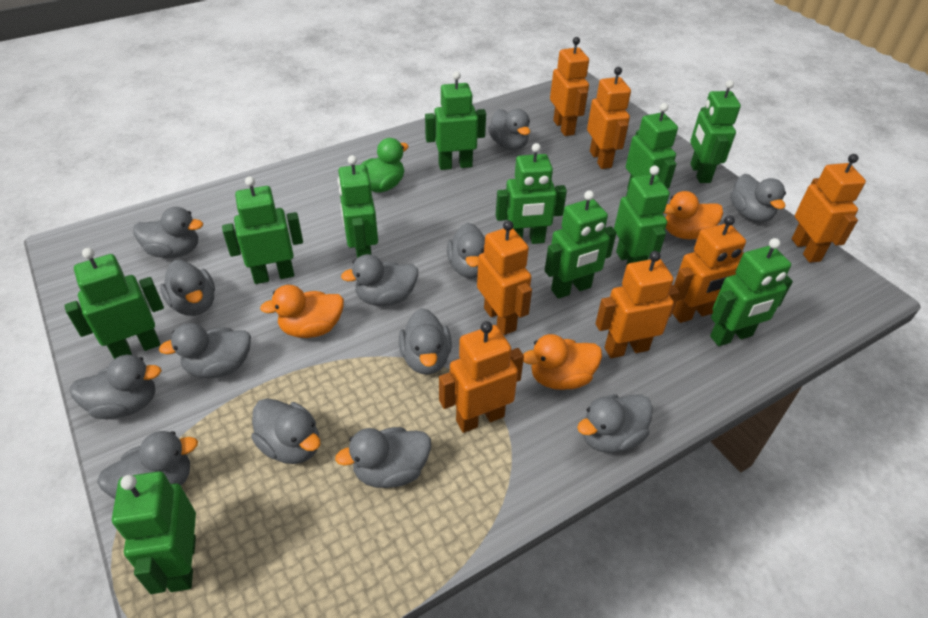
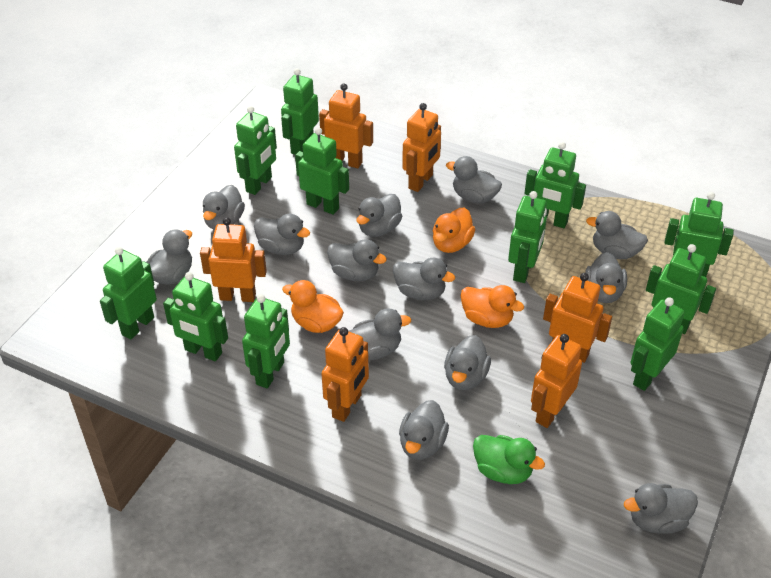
orange robot: 7 -> 6

